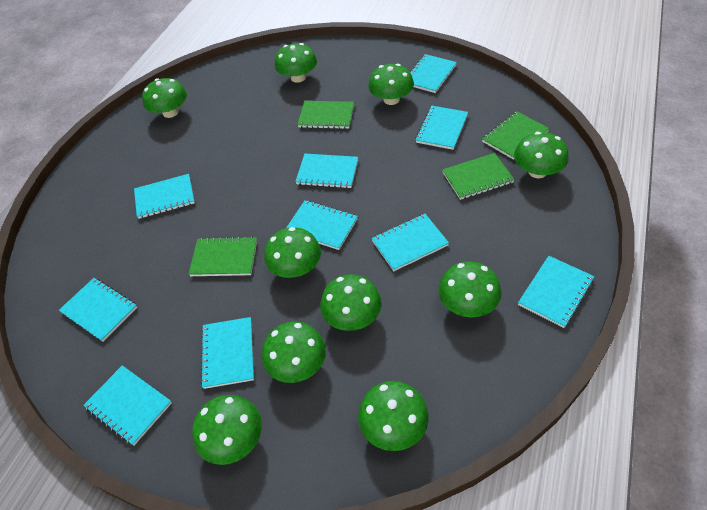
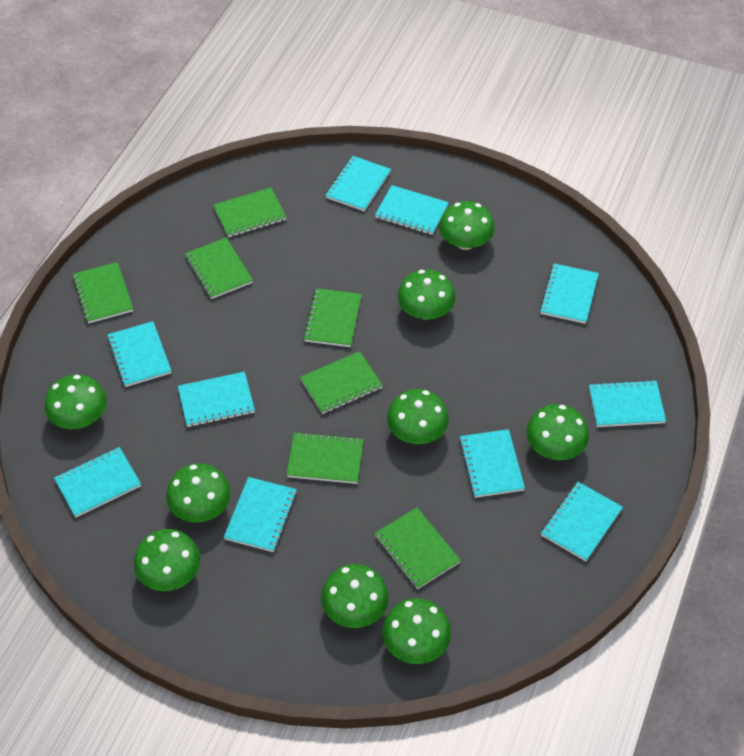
green mushroom: 10 -> 9
green notebook: 4 -> 7

